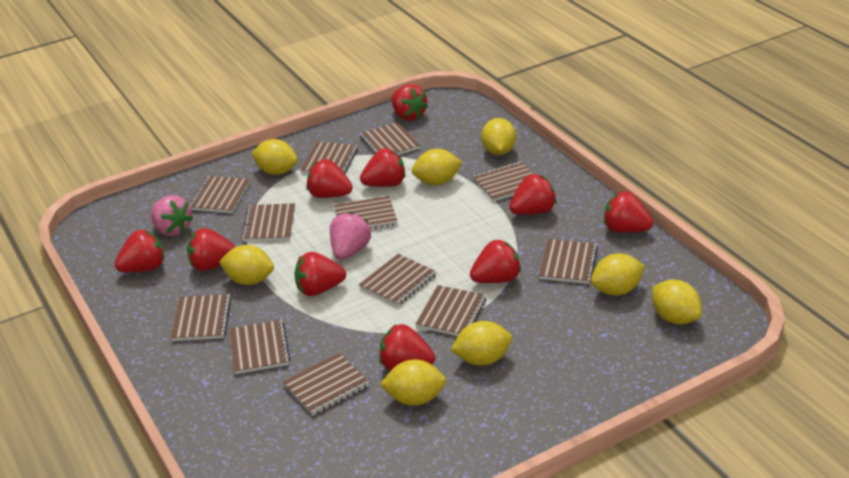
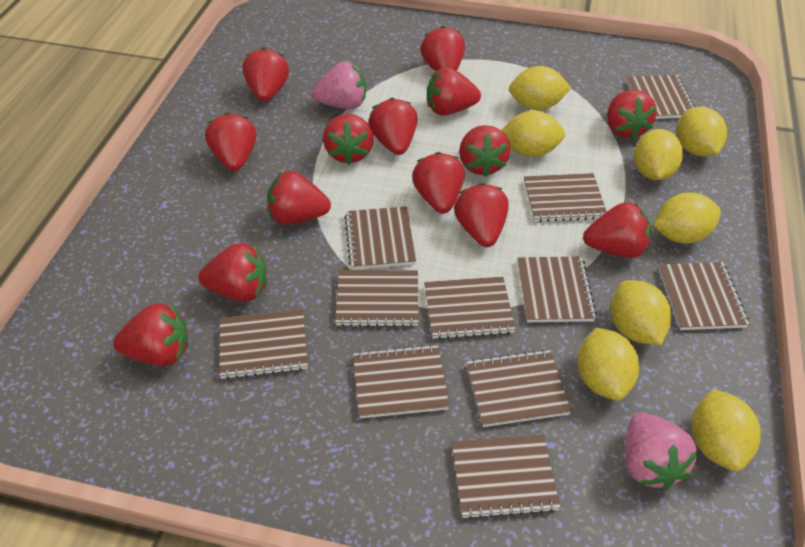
brown notebook: 12 -> 11
red strawberry: 10 -> 14

